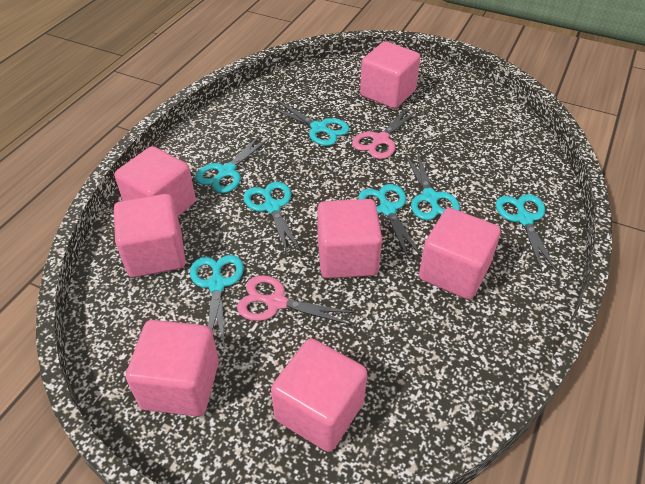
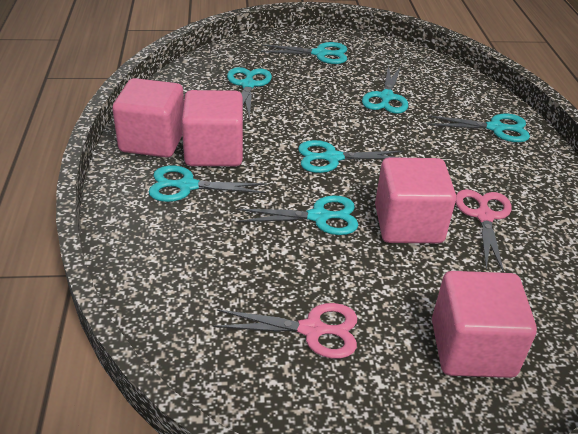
pink cube: 7 -> 4

